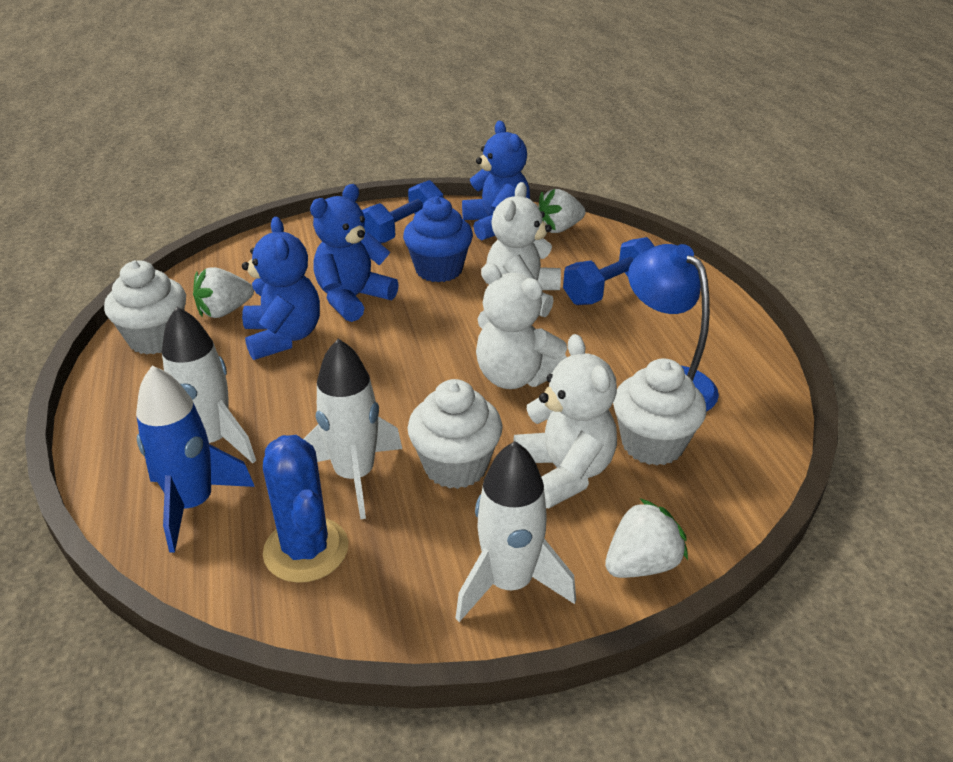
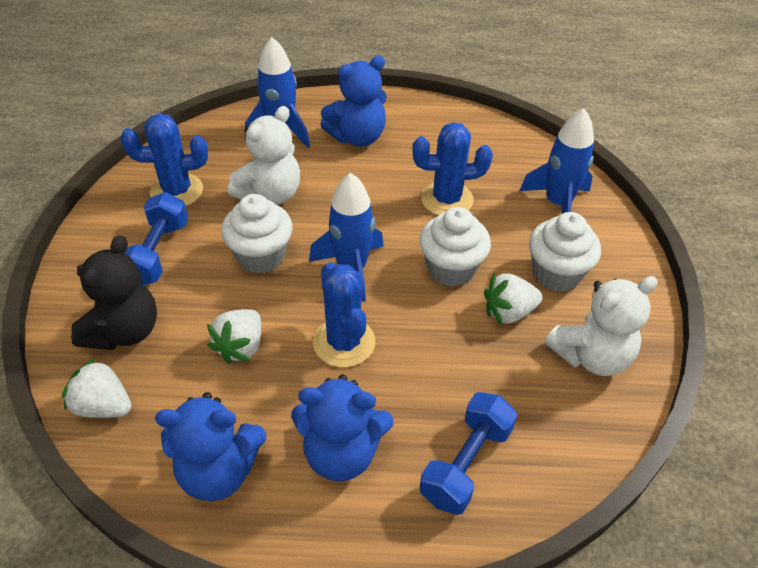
black teddy bear: 0 -> 1
blue cactus: 1 -> 3
blue cupcake: 1 -> 0
blue lamp: 1 -> 0
blue rocket: 1 -> 3
white rocket: 3 -> 0
white teddy bear: 3 -> 2

